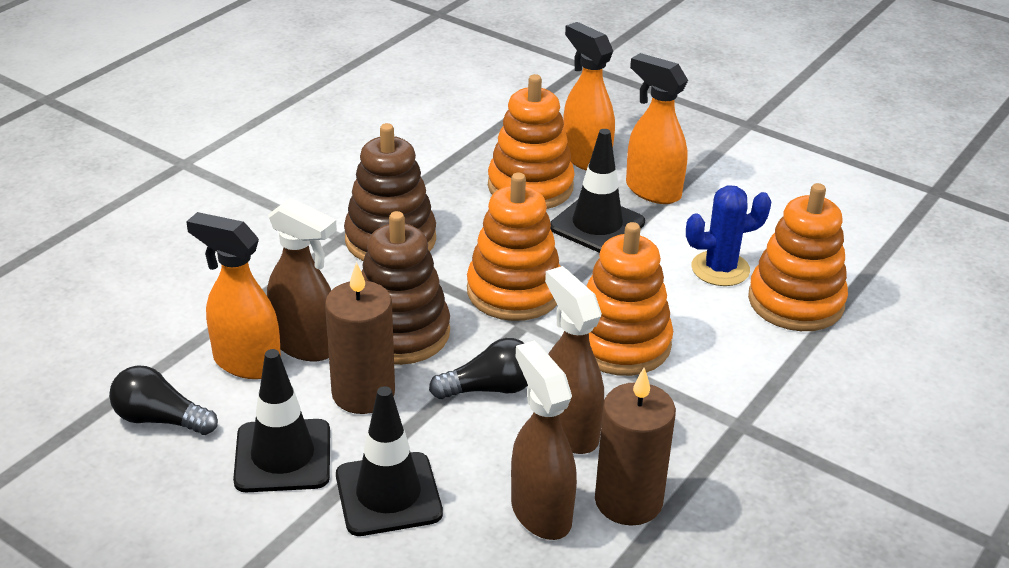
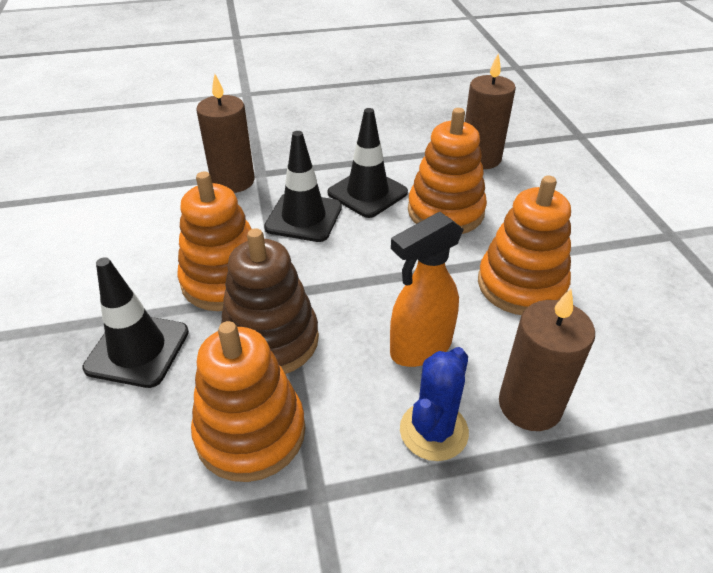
black light bulb: 2 -> 0
brown candle: 2 -> 3
brown spray bottle: 3 -> 0
brown stacking toy: 2 -> 1
orange spray bottle: 3 -> 1

